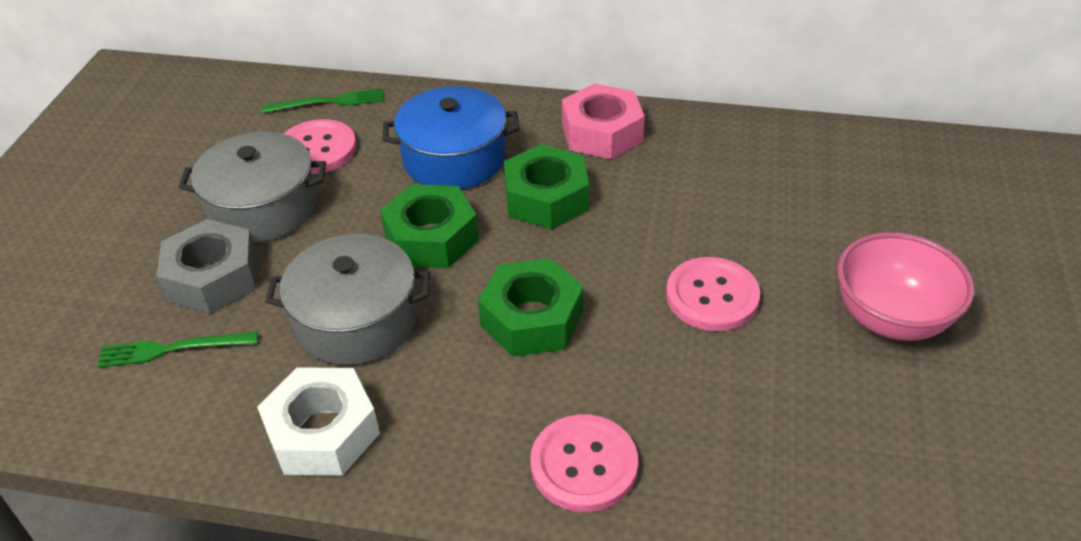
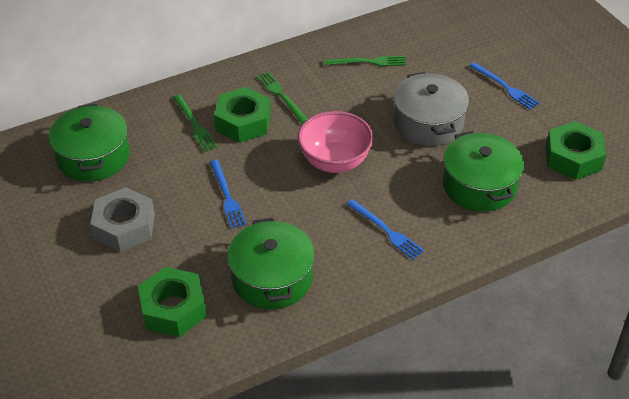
blue fork: 0 -> 3
blue pot: 1 -> 0
green fork: 2 -> 3
green pot: 0 -> 3
grey pot: 2 -> 1
pink button: 3 -> 0
pink nut: 1 -> 0
white nut: 1 -> 0

